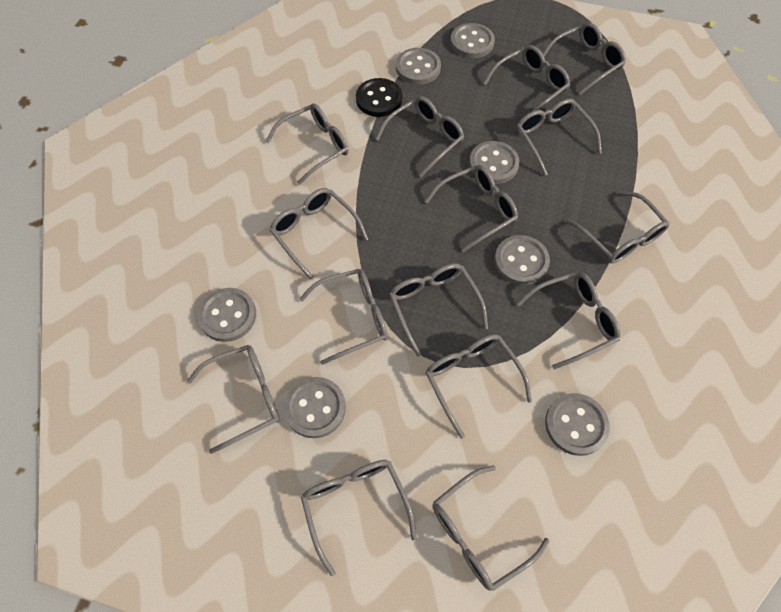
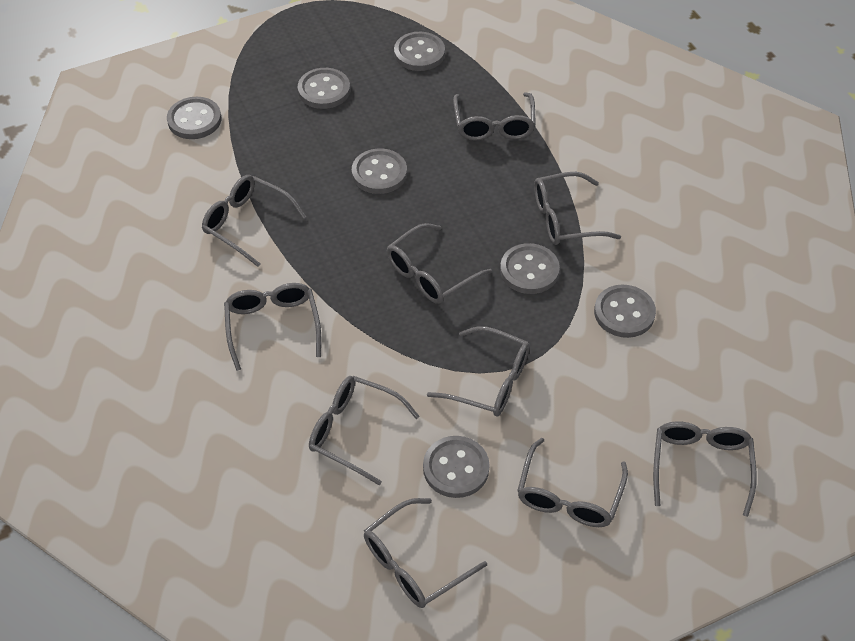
black button: 1 -> 0
grey glasses: 15 -> 10

